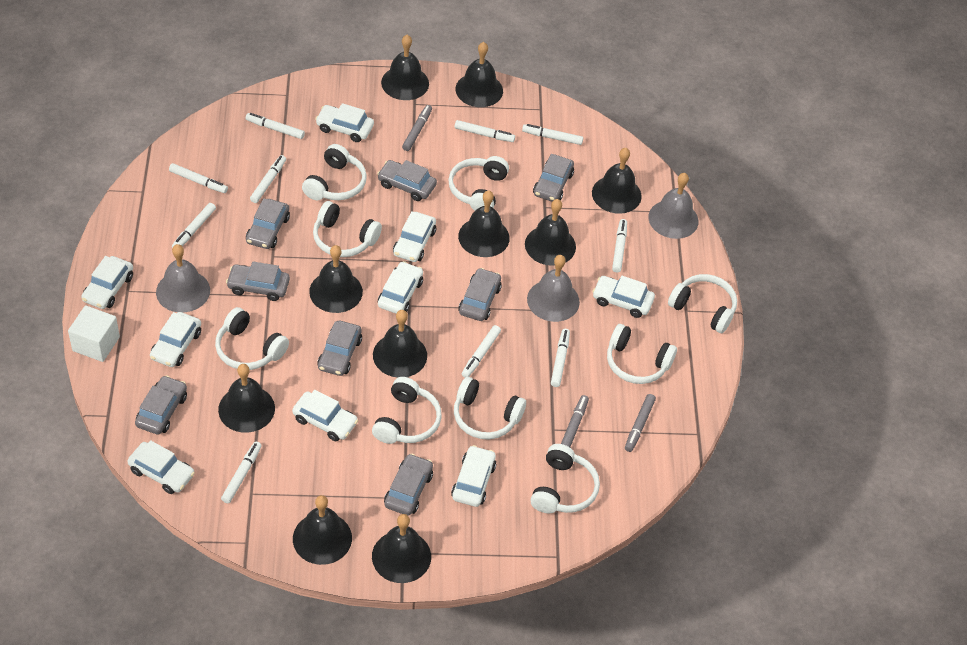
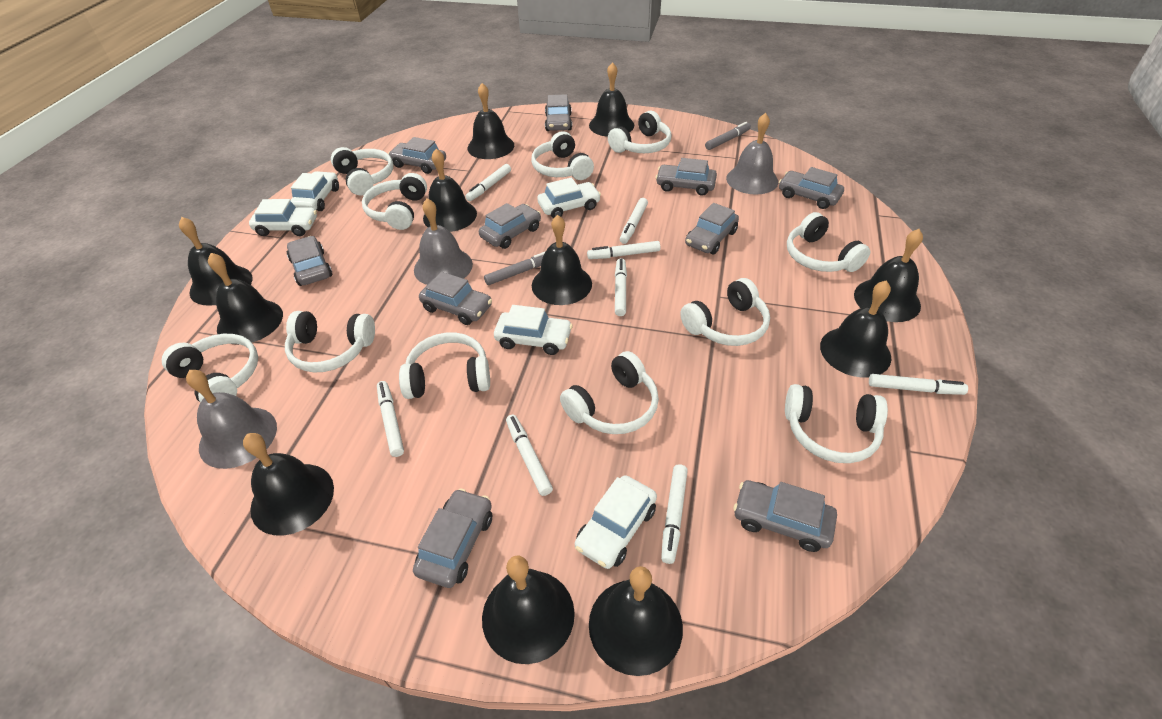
black bell: 10 -> 11
grey car: 8 -> 10
grey marker: 3 -> 2
white car: 9 -> 5
white cube: 1 -> 0
white headphones: 9 -> 11
white marker: 10 -> 8

